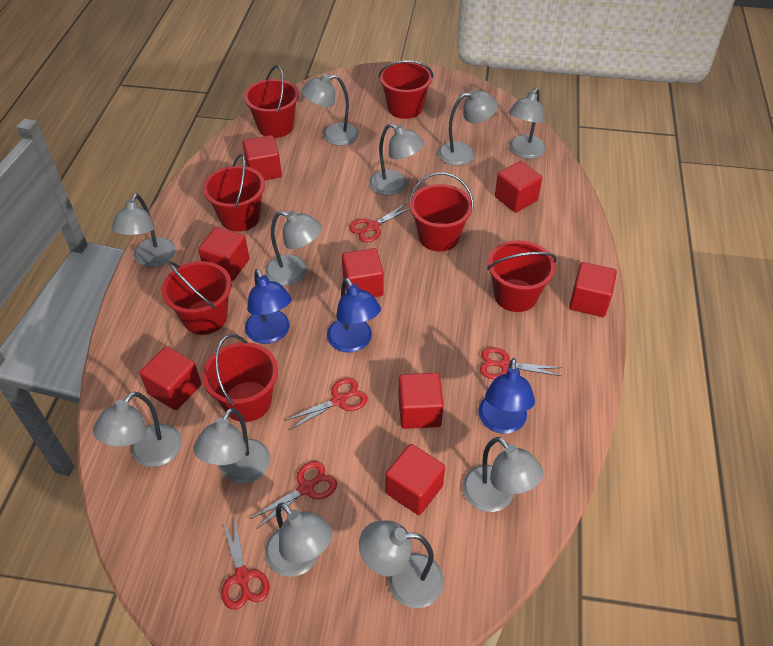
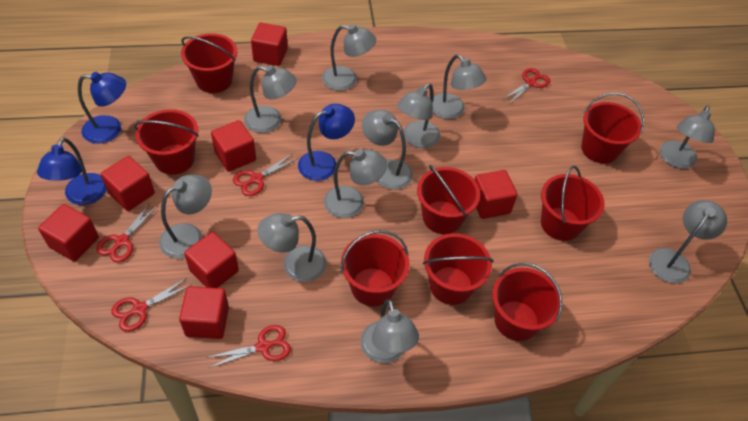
red bucket: 7 -> 8
red cube: 8 -> 7

